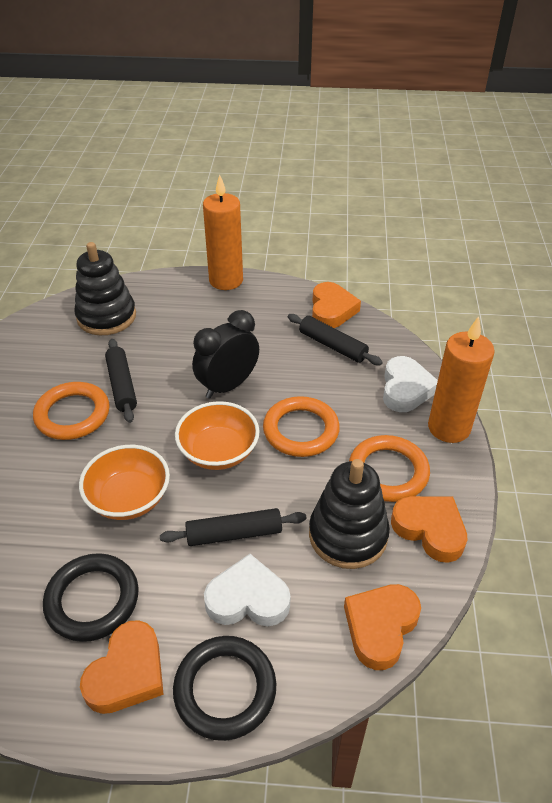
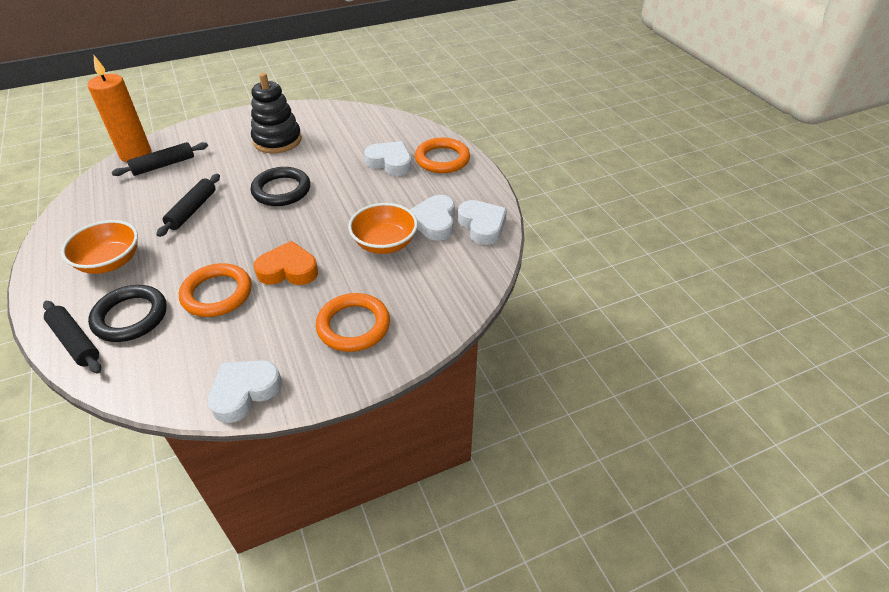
black clock: 1 -> 0
black stacking toy: 2 -> 1
orange candle: 2 -> 1
orange heart: 4 -> 1
white heart: 2 -> 4

